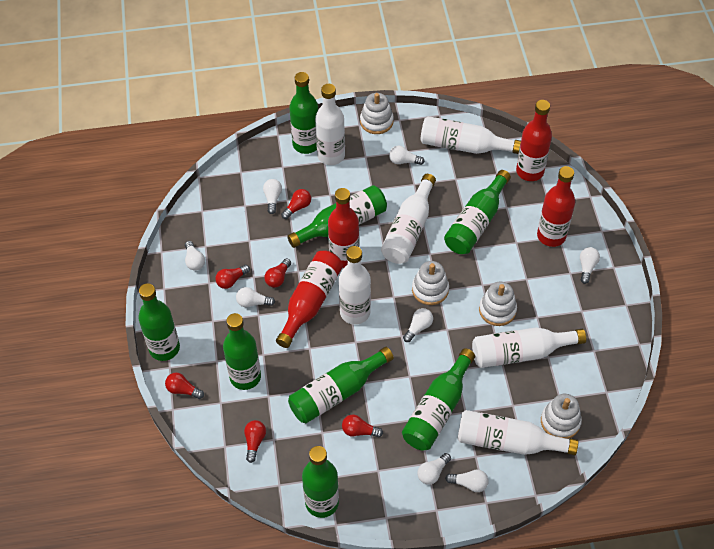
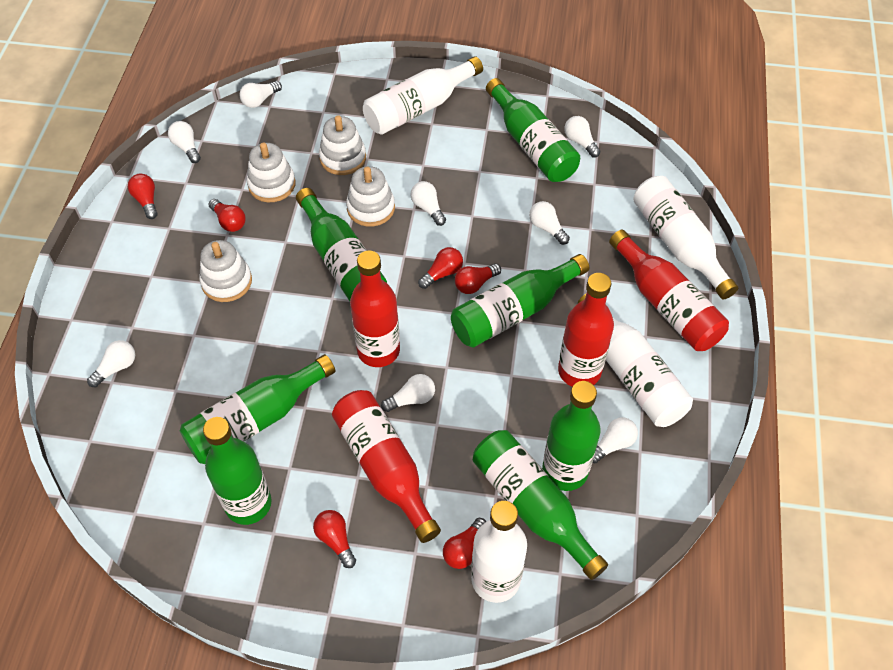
green bottle: 8 -> 7
white bottle: 6 -> 4

